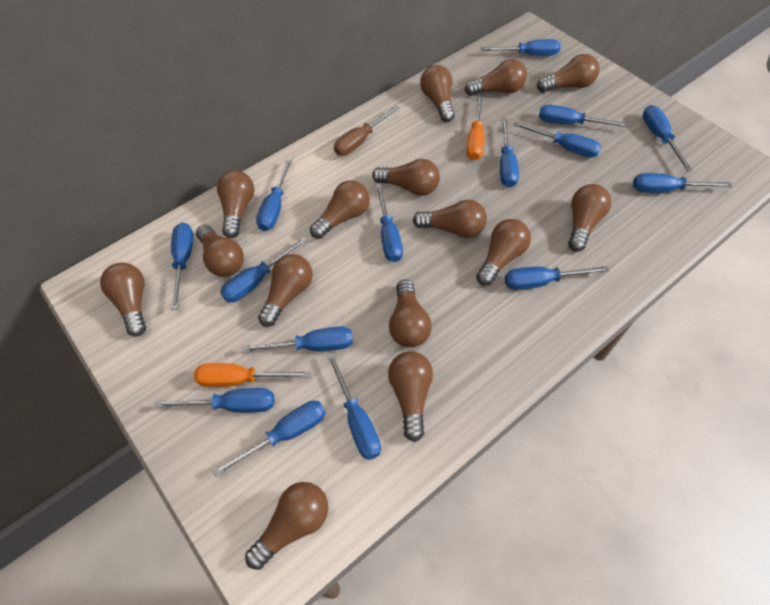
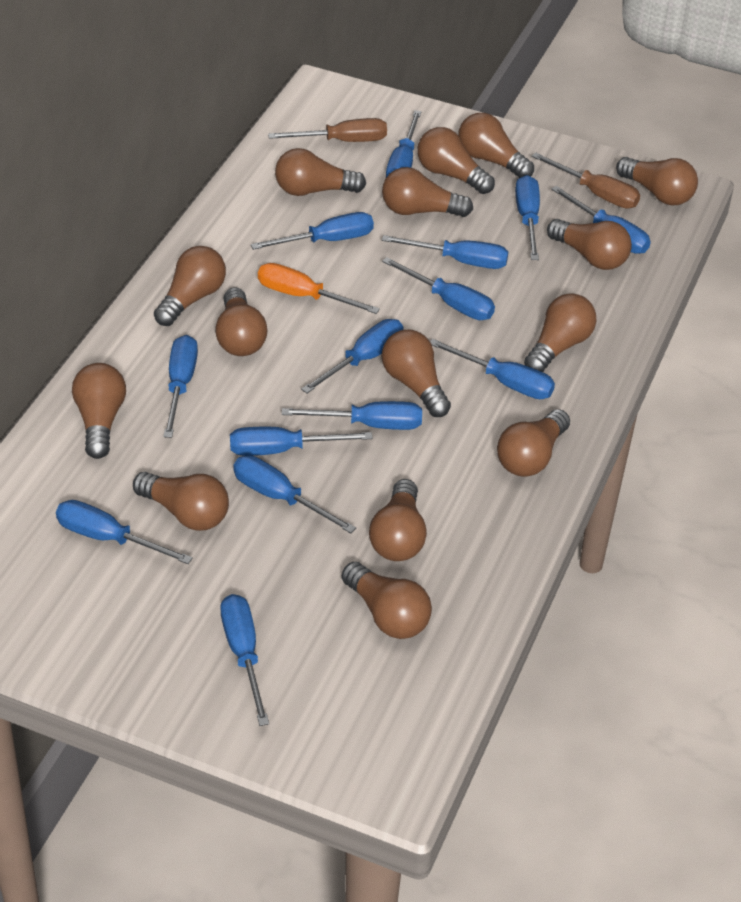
blue screwdriver: 15 -> 14
brown screwdriver: 1 -> 2
orange screwdriver: 2 -> 1

